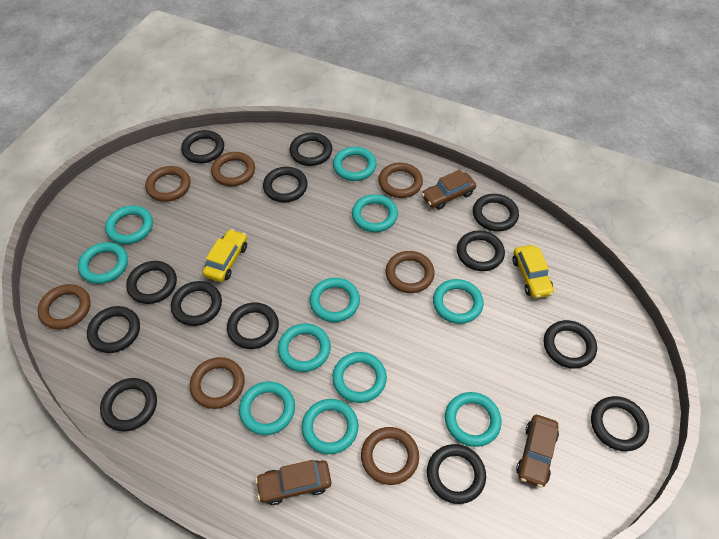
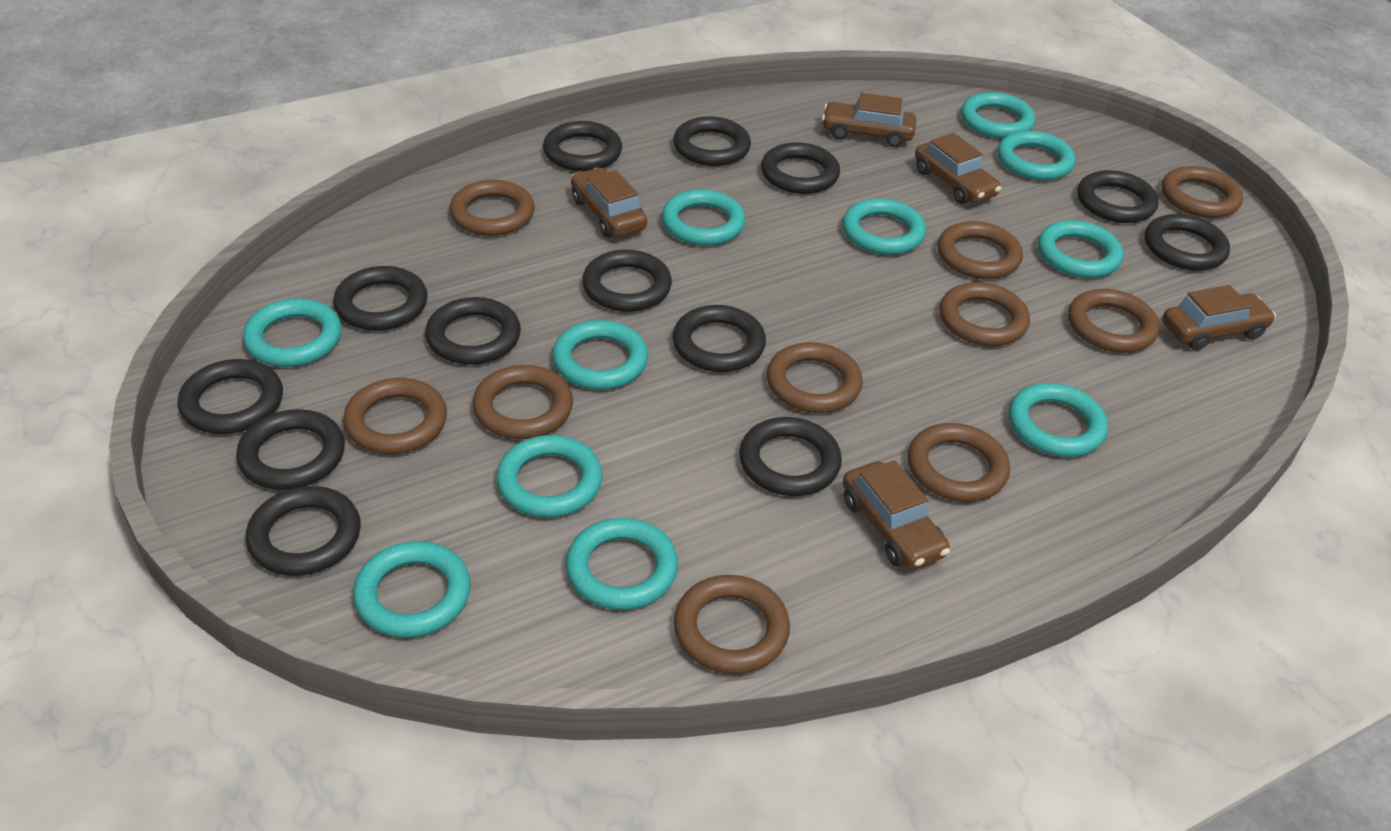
brown car: 3 -> 5
brown ring: 7 -> 10
yellow car: 2 -> 0

